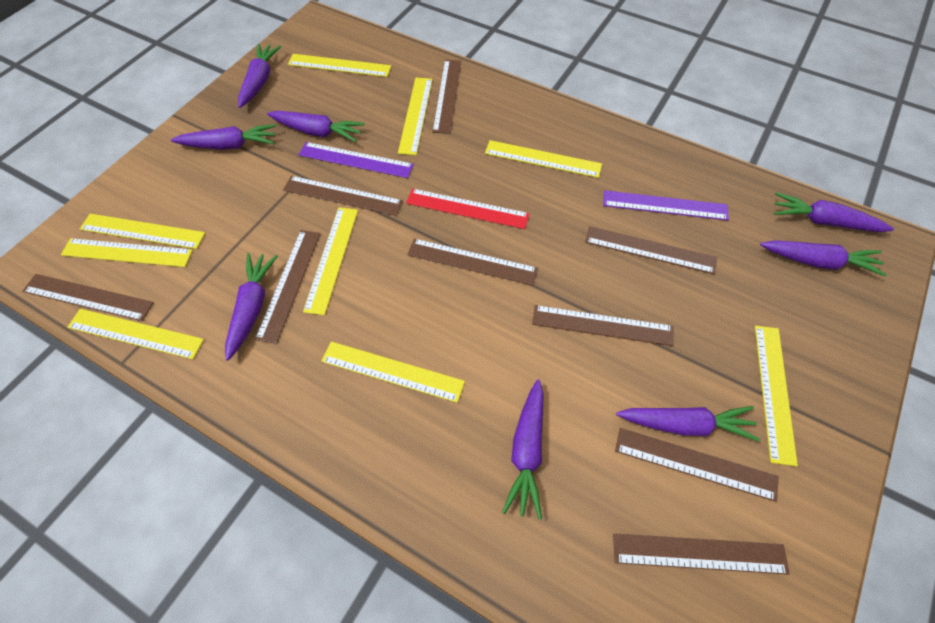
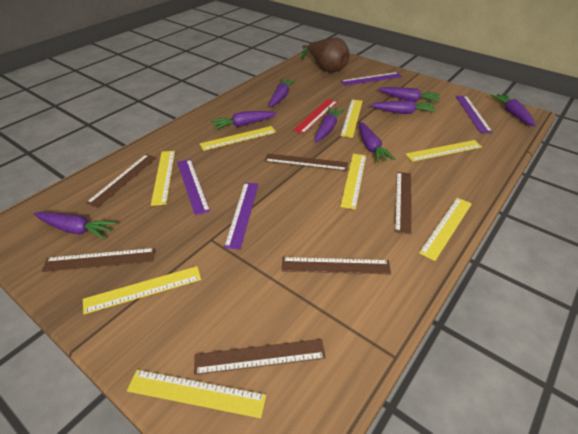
brown pear: 0 -> 1
brown ruler: 9 -> 6
purple ruler: 2 -> 4
yellow ruler: 9 -> 8

